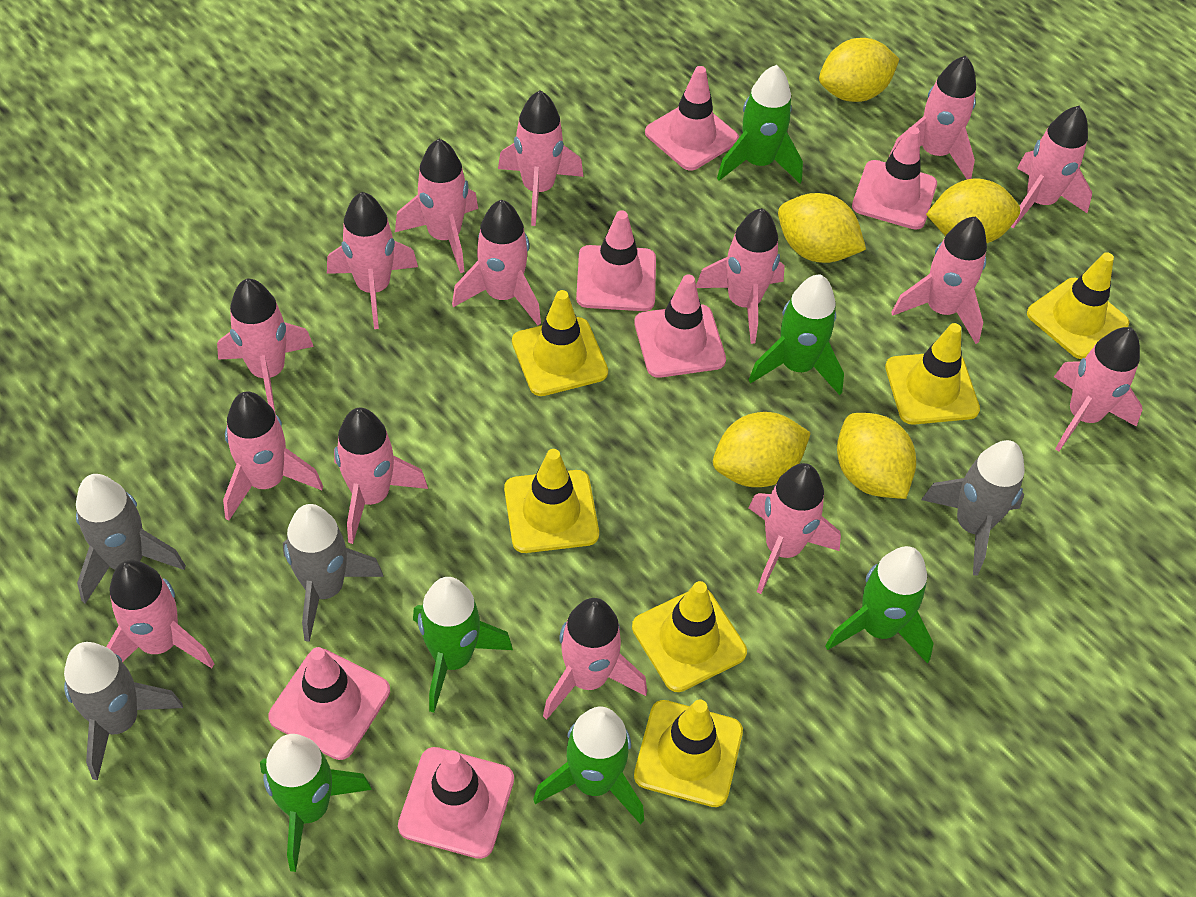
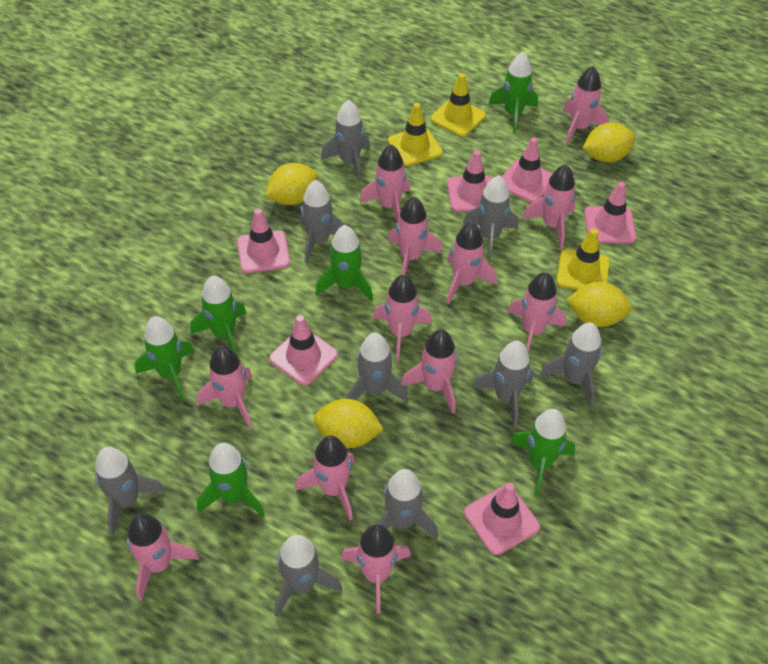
grey rocket: 4 -> 9
pink rocket: 15 -> 12
yellow lemon: 5 -> 4
yellow traffic cone: 6 -> 3

